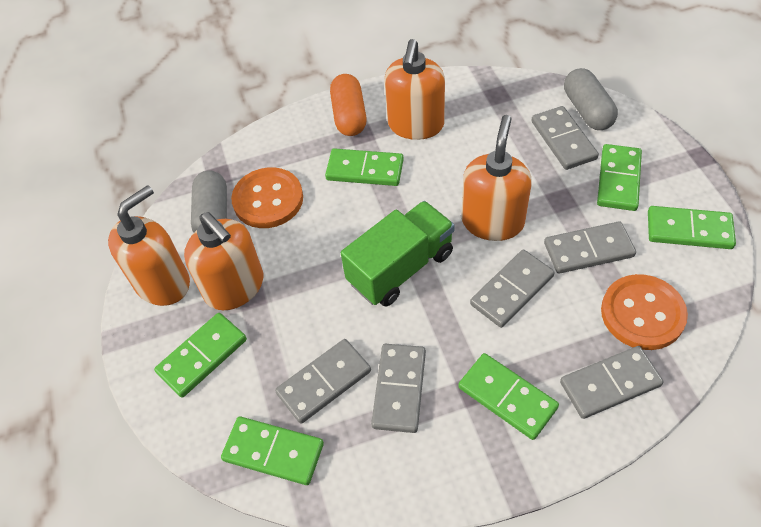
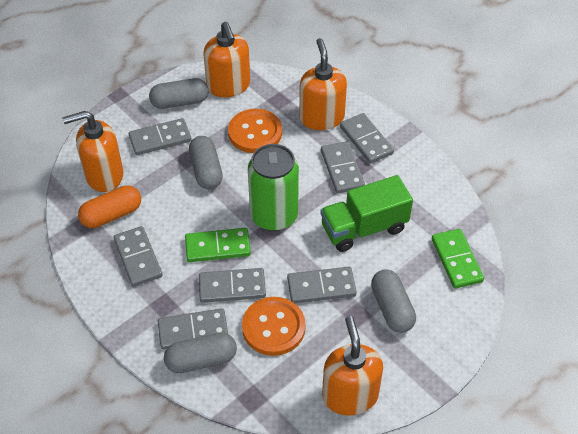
green can: 0 -> 1
green domino: 6 -> 2
grey capsule: 2 -> 4
grey domino: 6 -> 7

